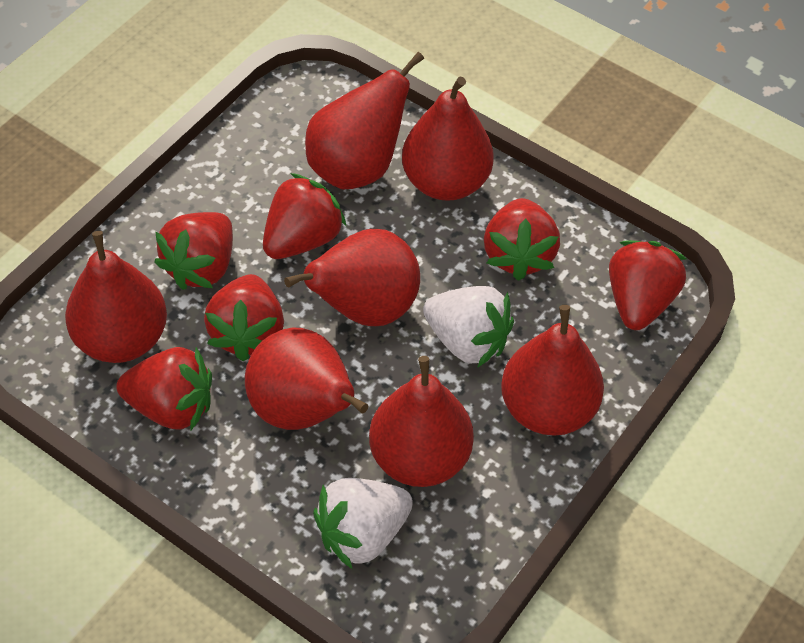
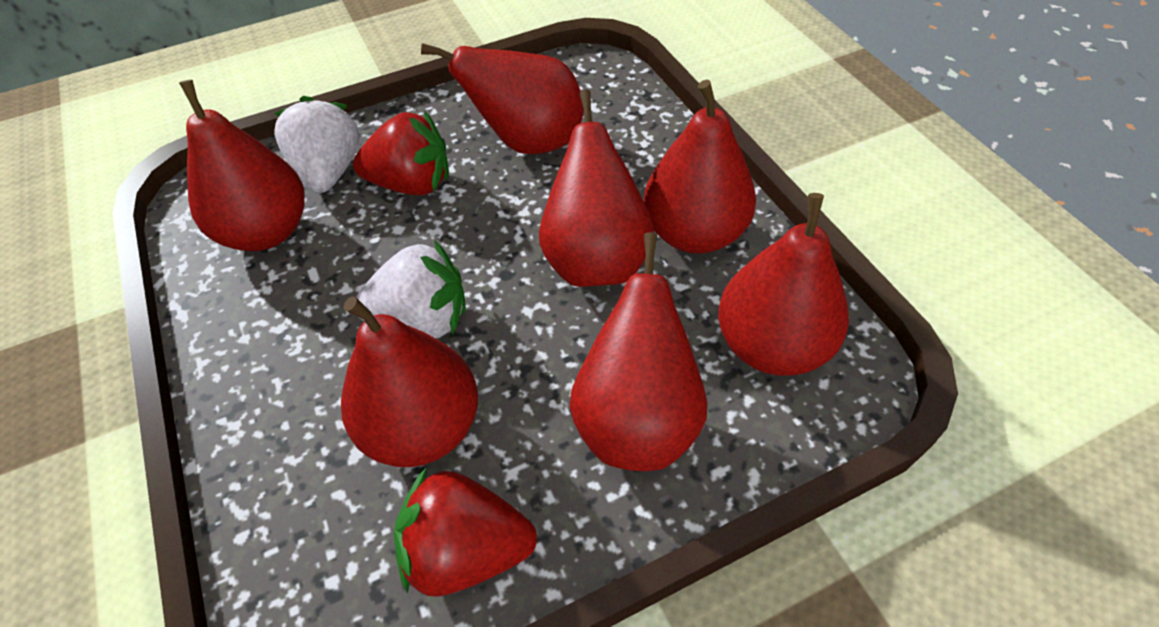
red strawberry: 6 -> 2

